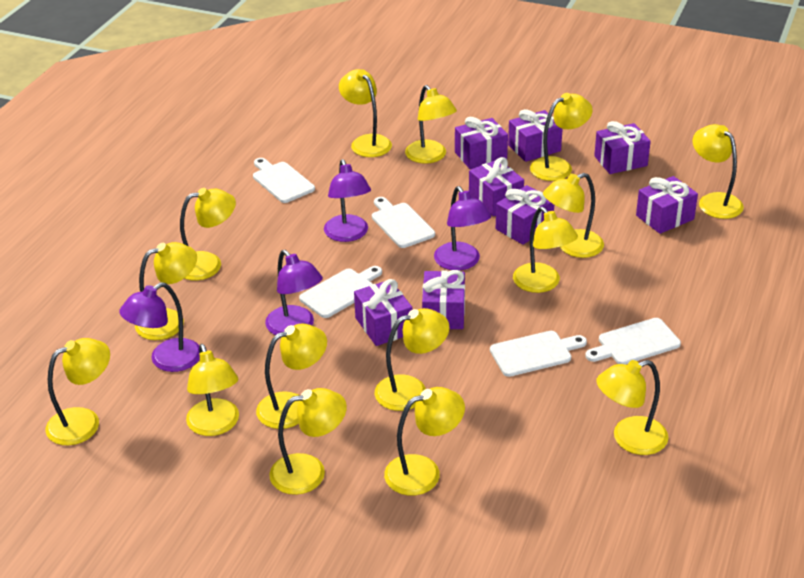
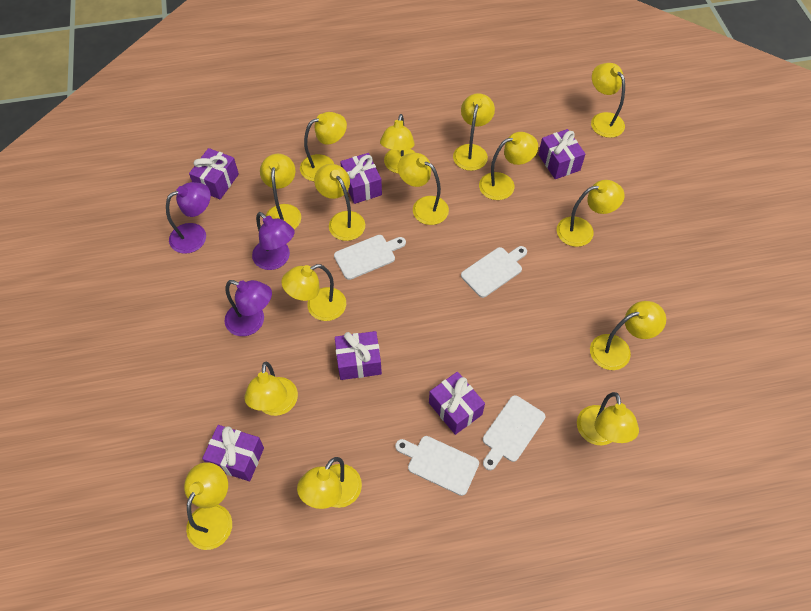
purple gift: 8 -> 6
purple lamp: 4 -> 3
white cutting board: 5 -> 4

